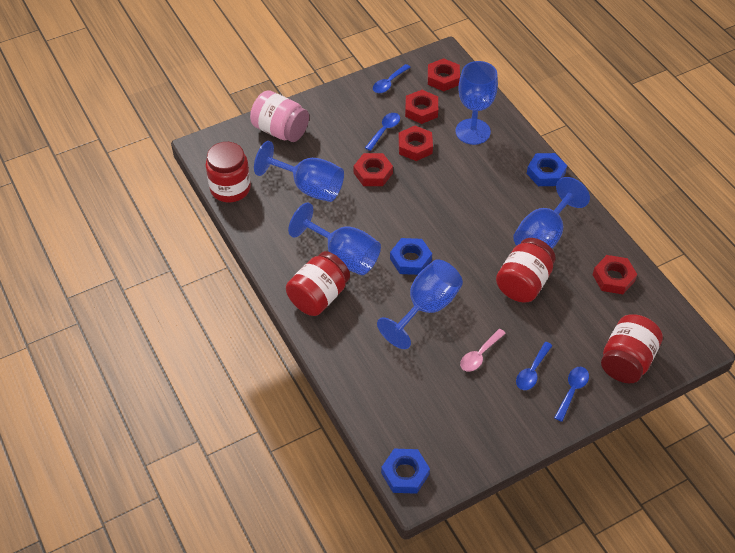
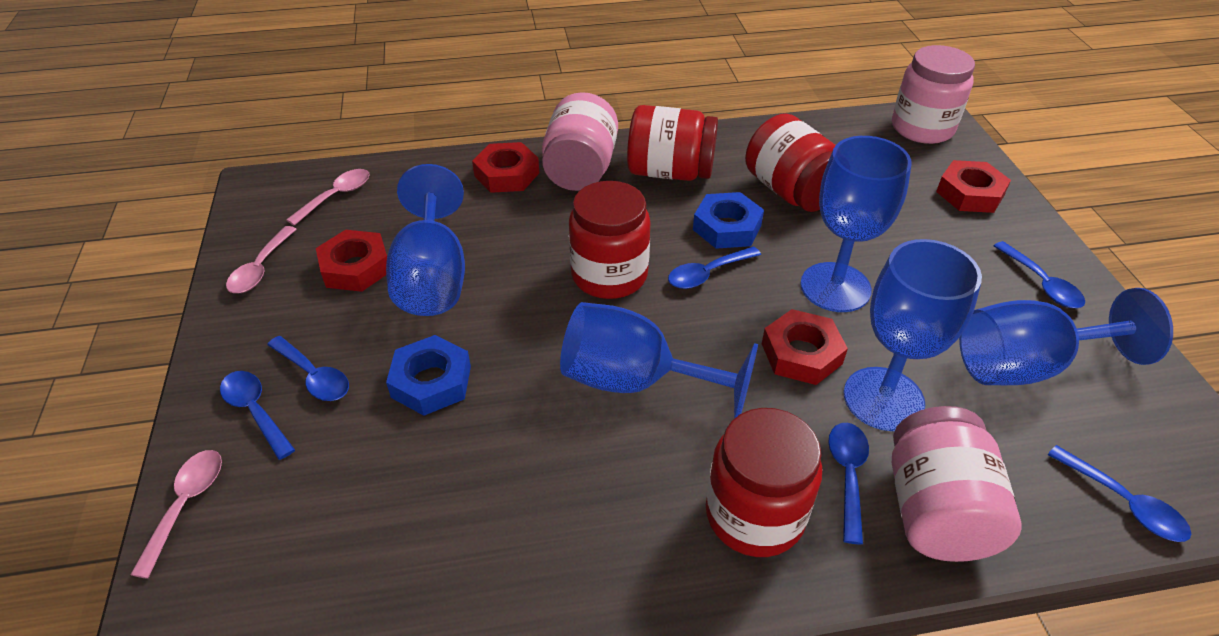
blue nut: 3 -> 2
blue spoon: 4 -> 6
pink jar: 1 -> 3
pink spoon: 1 -> 3
red nut: 5 -> 4

